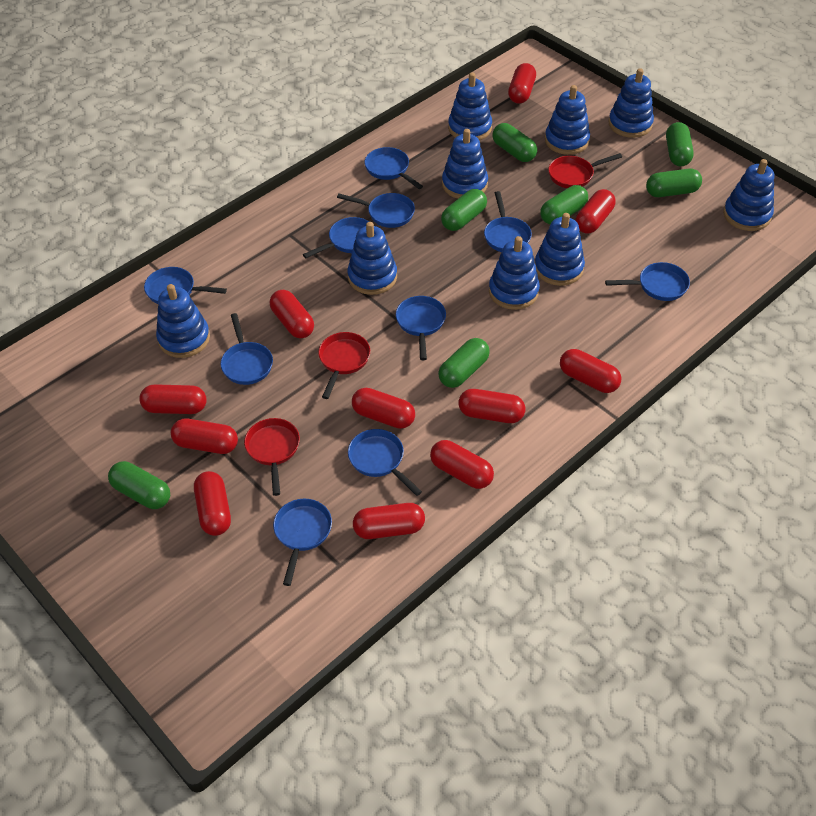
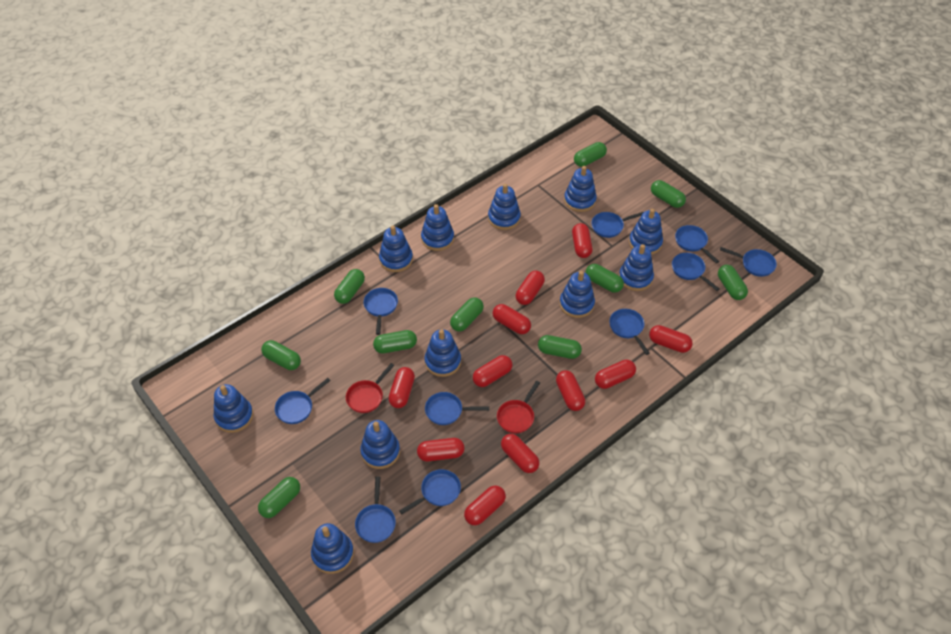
blue stacking toy: 9 -> 11
green capsule: 7 -> 10
red pan: 3 -> 2

